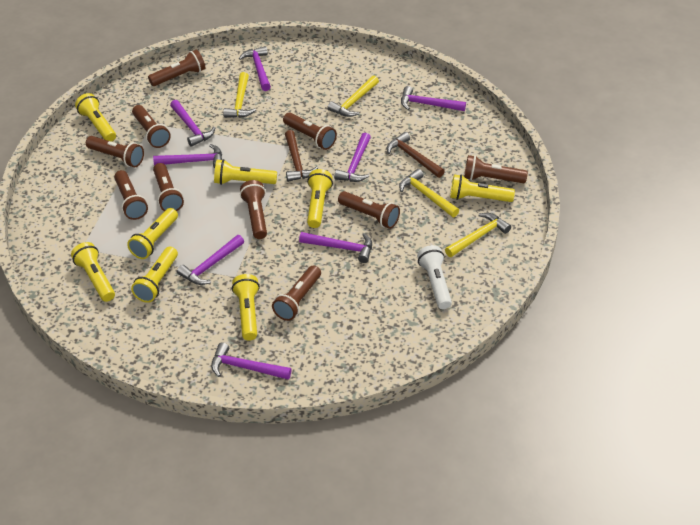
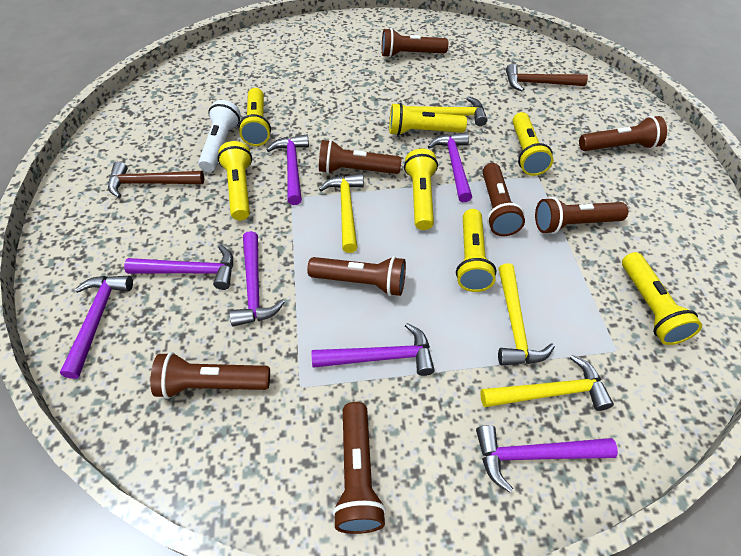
brown flashlight: 10 -> 8
purple hammer: 8 -> 7
yellow flashlight: 8 -> 7

